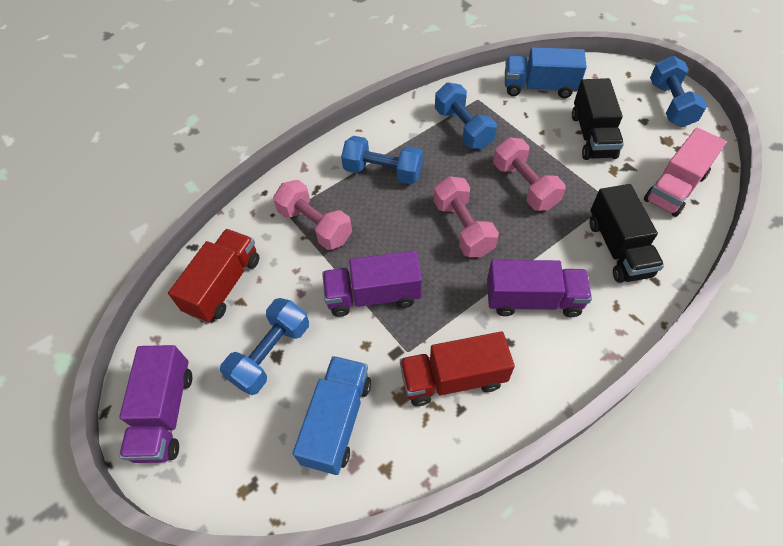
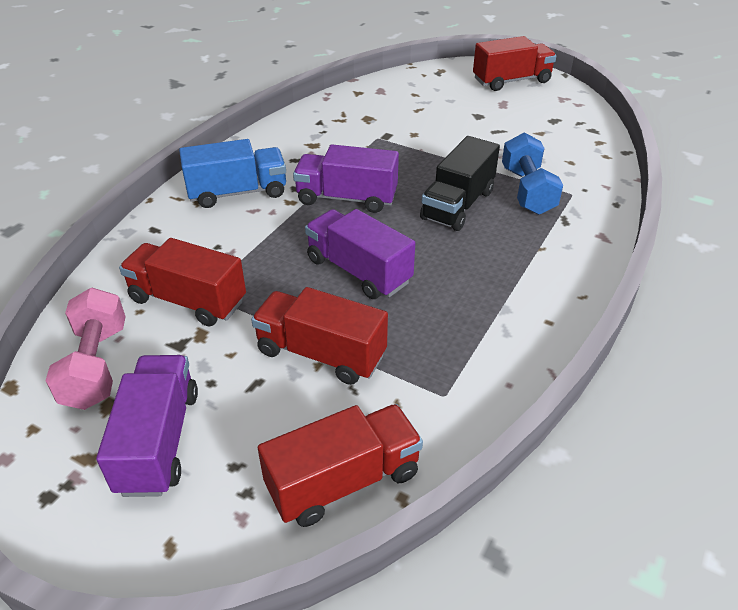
black truck: 2 -> 1
blue dumbbell: 4 -> 1
blue truck: 2 -> 1
pink dumbbell: 3 -> 1
pink truck: 1 -> 0
red truck: 2 -> 4

